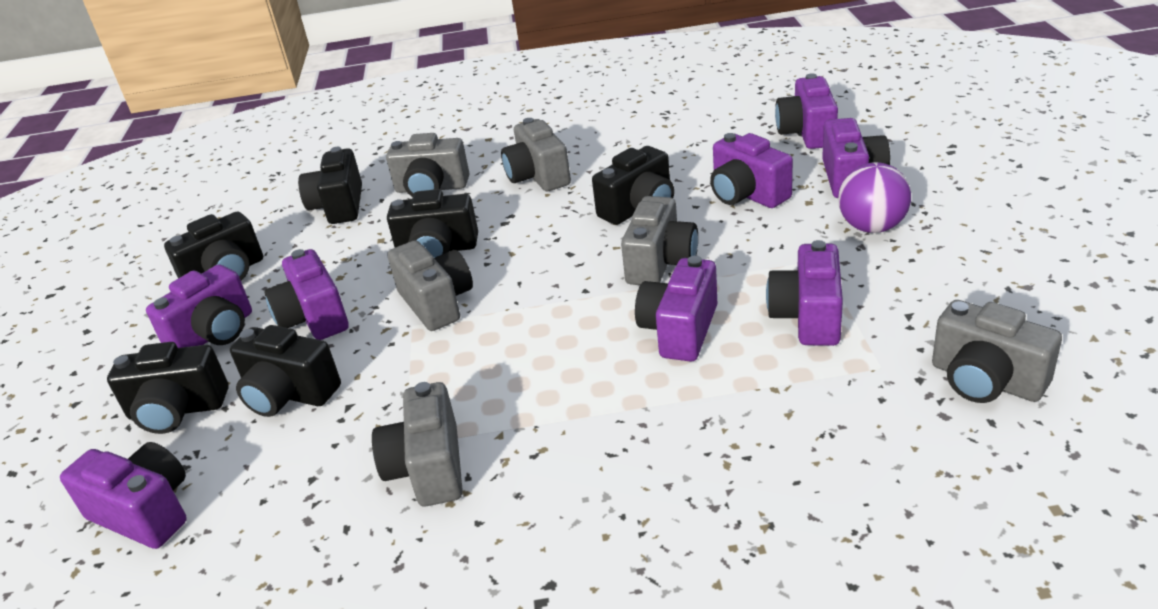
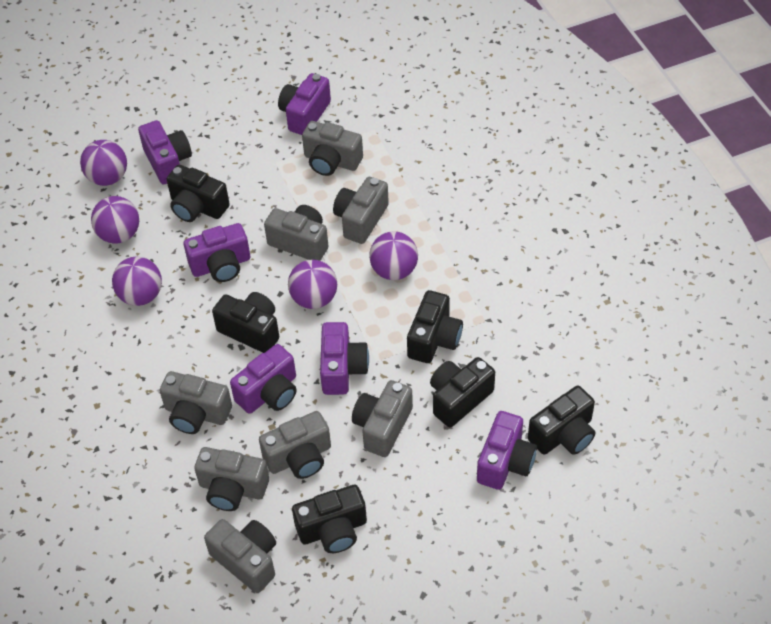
grey camera: 6 -> 8
purple ball: 1 -> 5
purple camera: 8 -> 6

